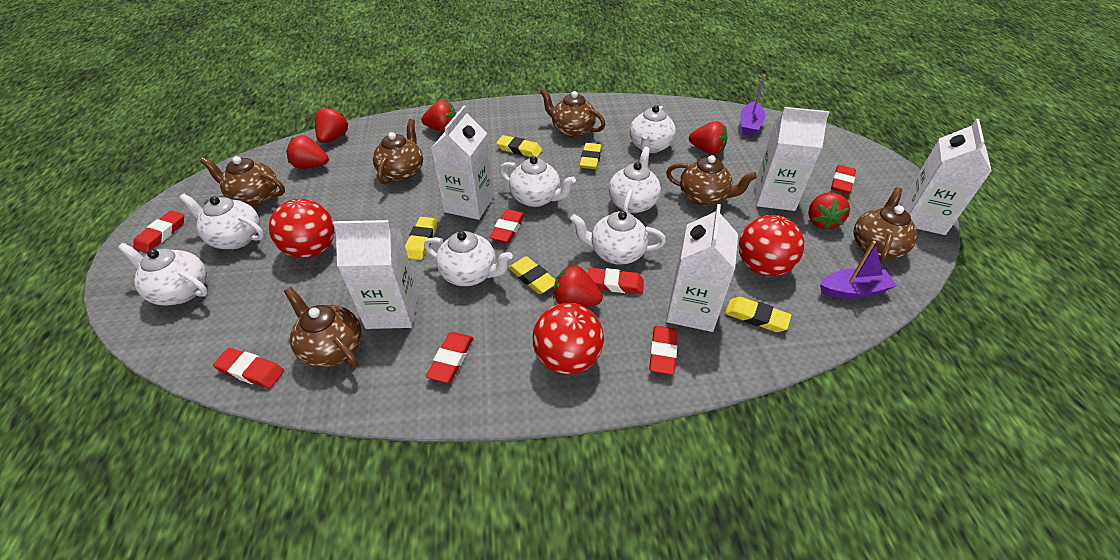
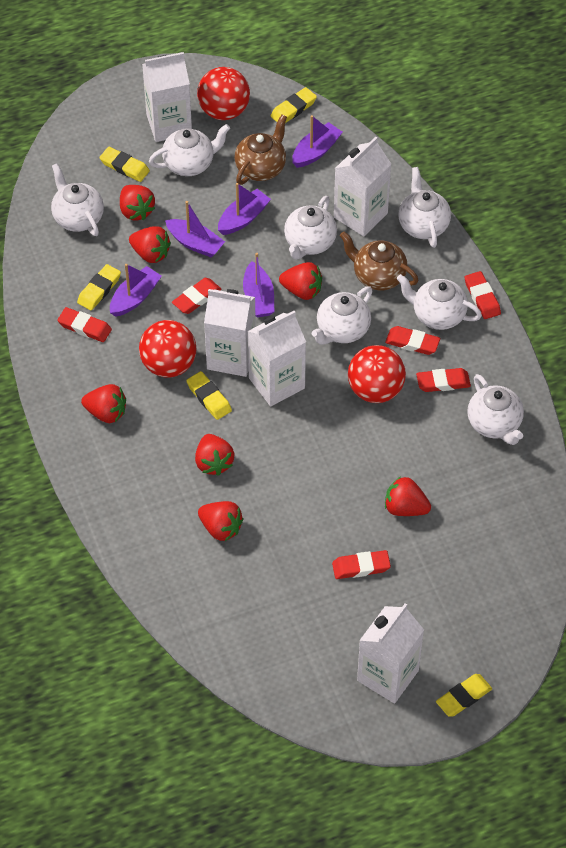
brown teapot: 6 -> 2
purple boat: 2 -> 5
red eraser: 7 -> 6
red strawberry: 6 -> 7

